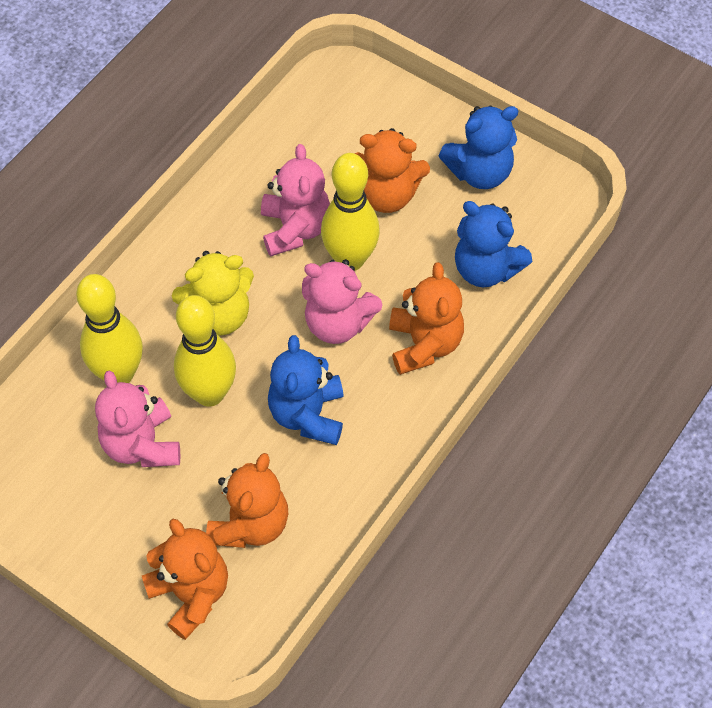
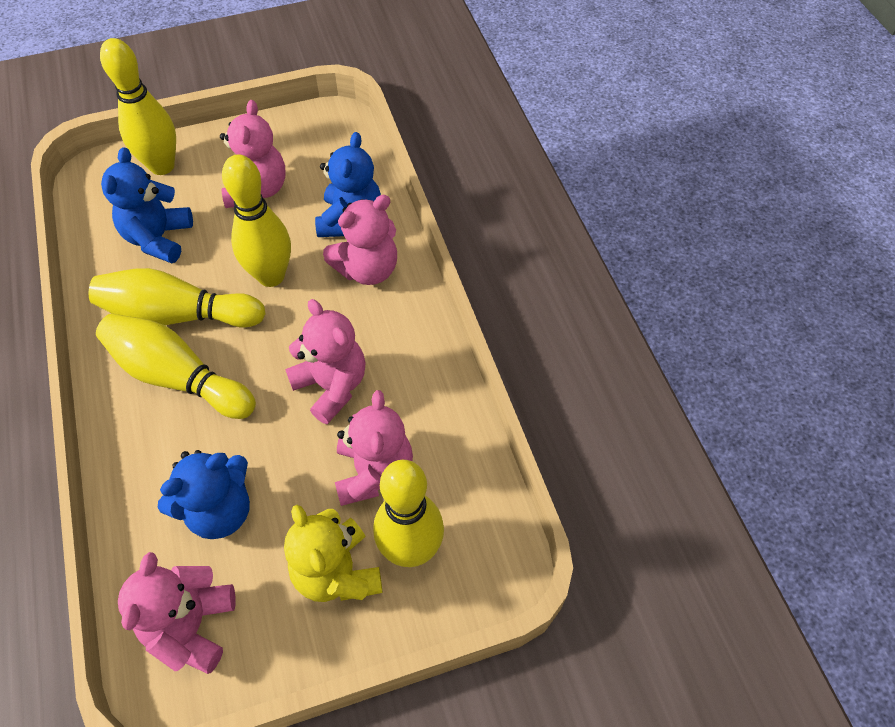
orange teddy bear: 4 -> 0
pink teddy bear: 3 -> 5
yellow bowling pin: 3 -> 5

